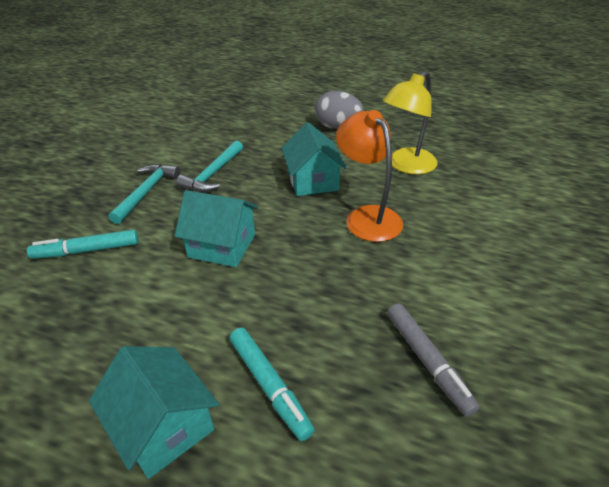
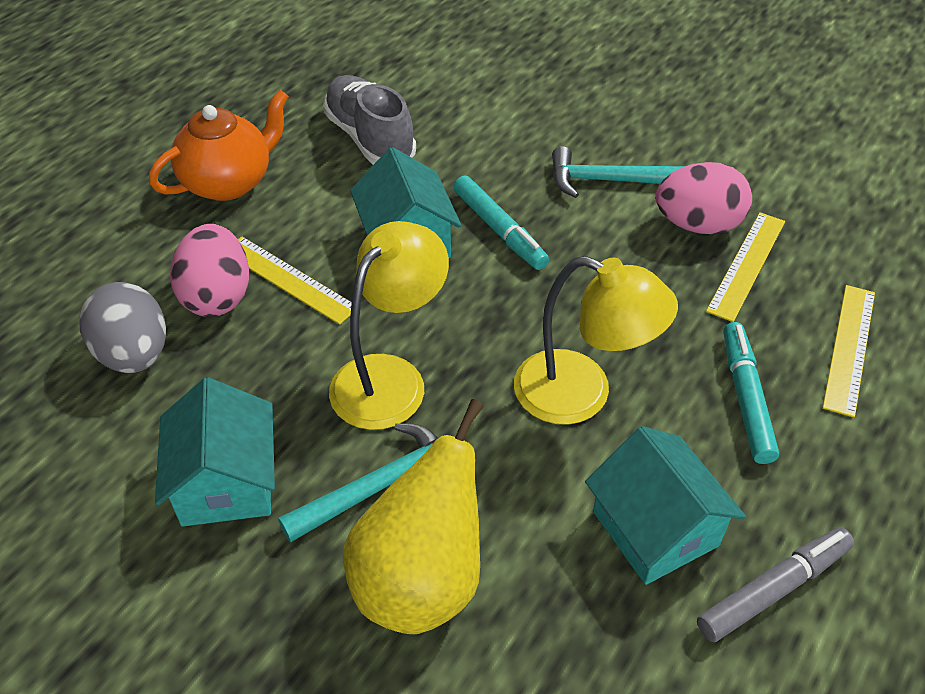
grey shoe: 0 -> 1
orange lamp: 1 -> 0
orange teapot: 0 -> 1
pink egg: 0 -> 2
yellow lamp: 1 -> 2
yellow pear: 0 -> 1
yellow ruler: 0 -> 3

